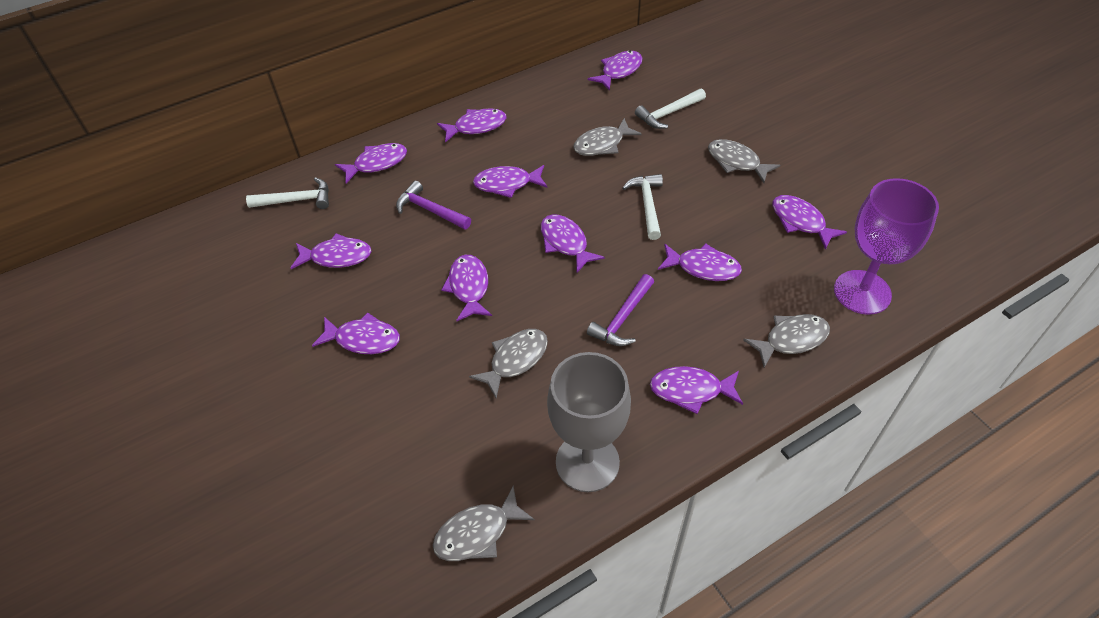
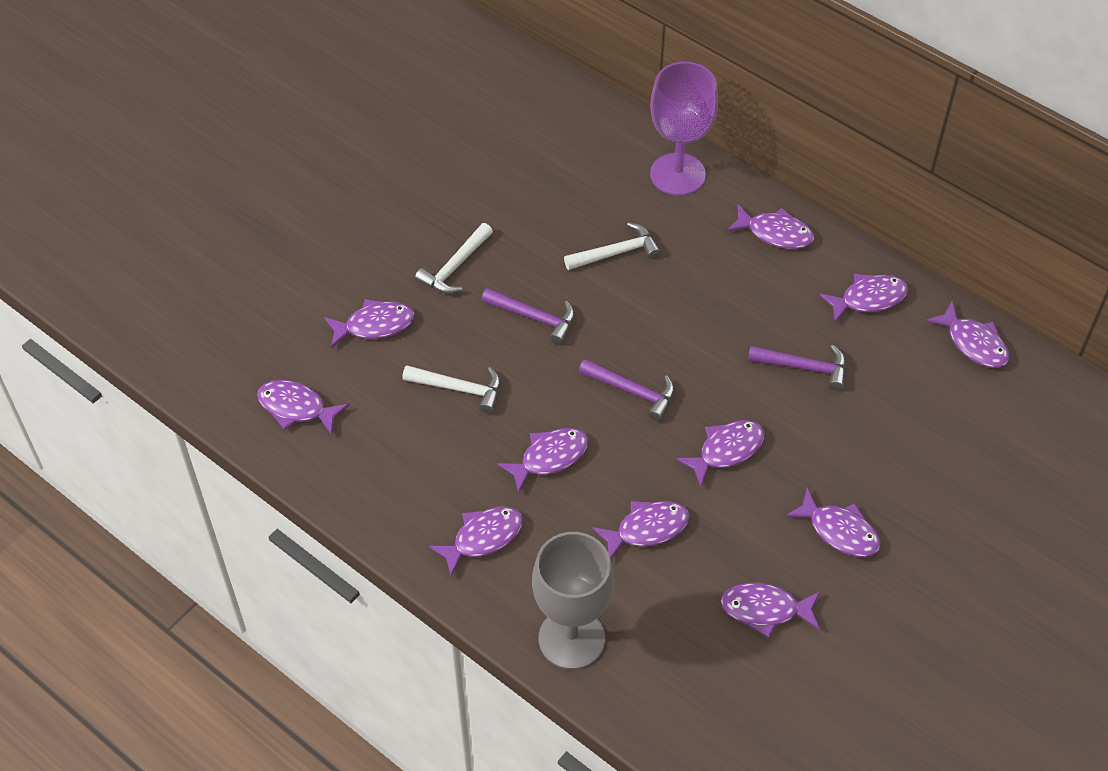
grey fish: 5 -> 0
purple hammer: 2 -> 3

